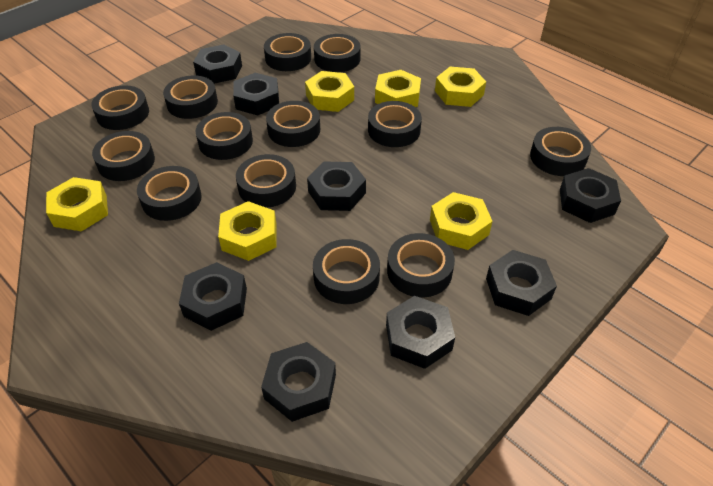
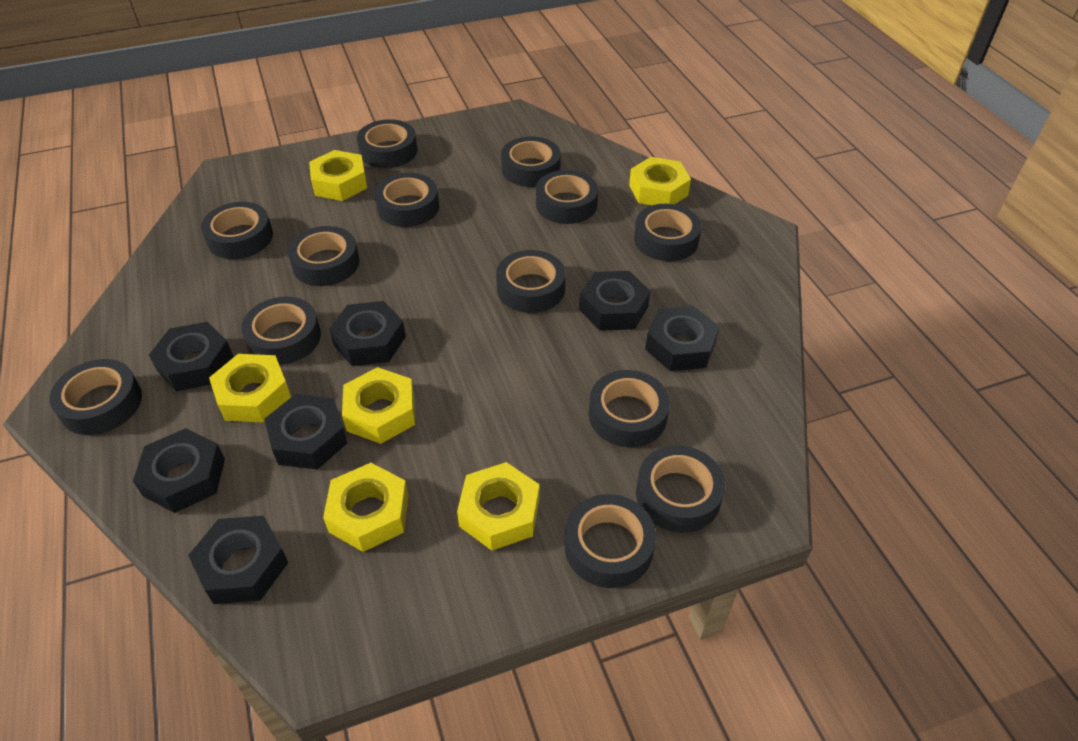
black nut: 8 -> 7

